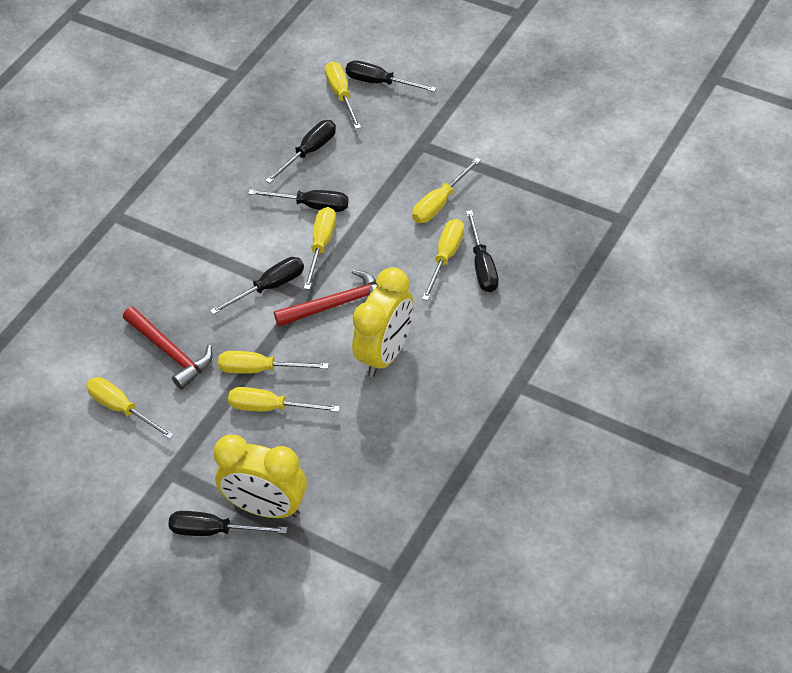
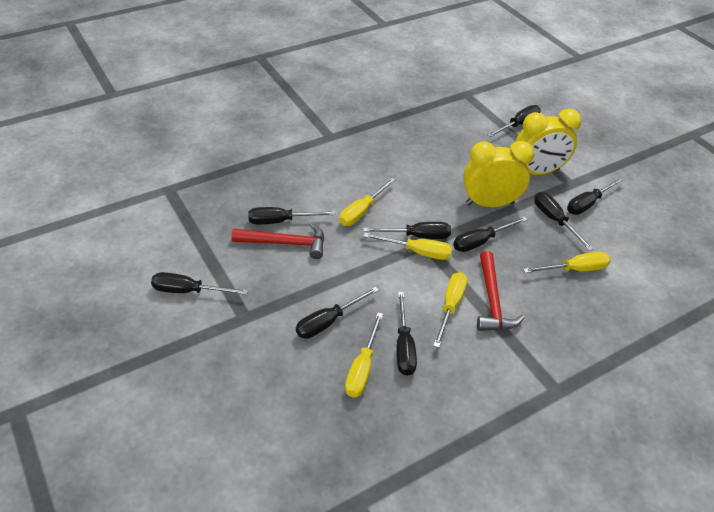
black screwdriver: 6 -> 9
yellow screwdriver: 7 -> 5

